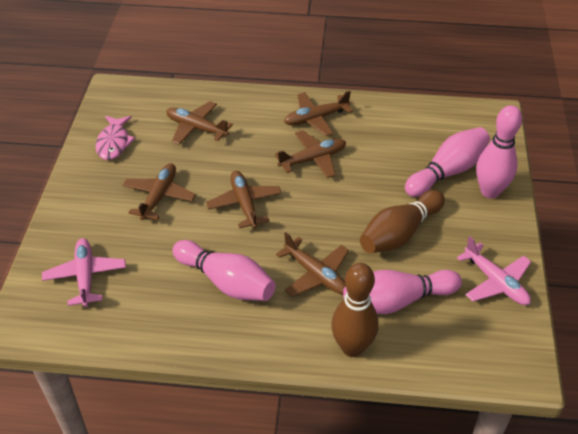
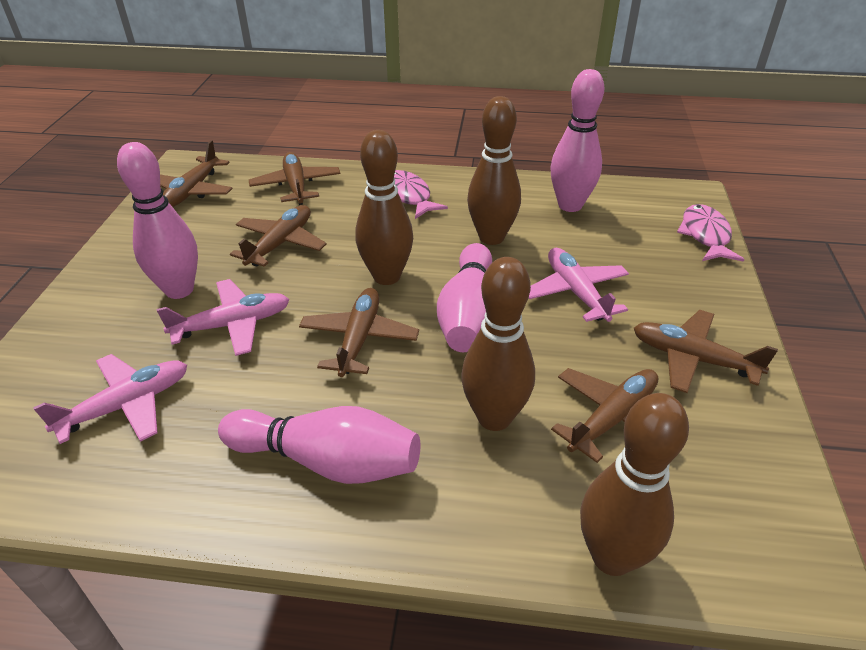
brown bowling pin: 2 -> 4
pink fish: 1 -> 2
pink plane: 2 -> 3

